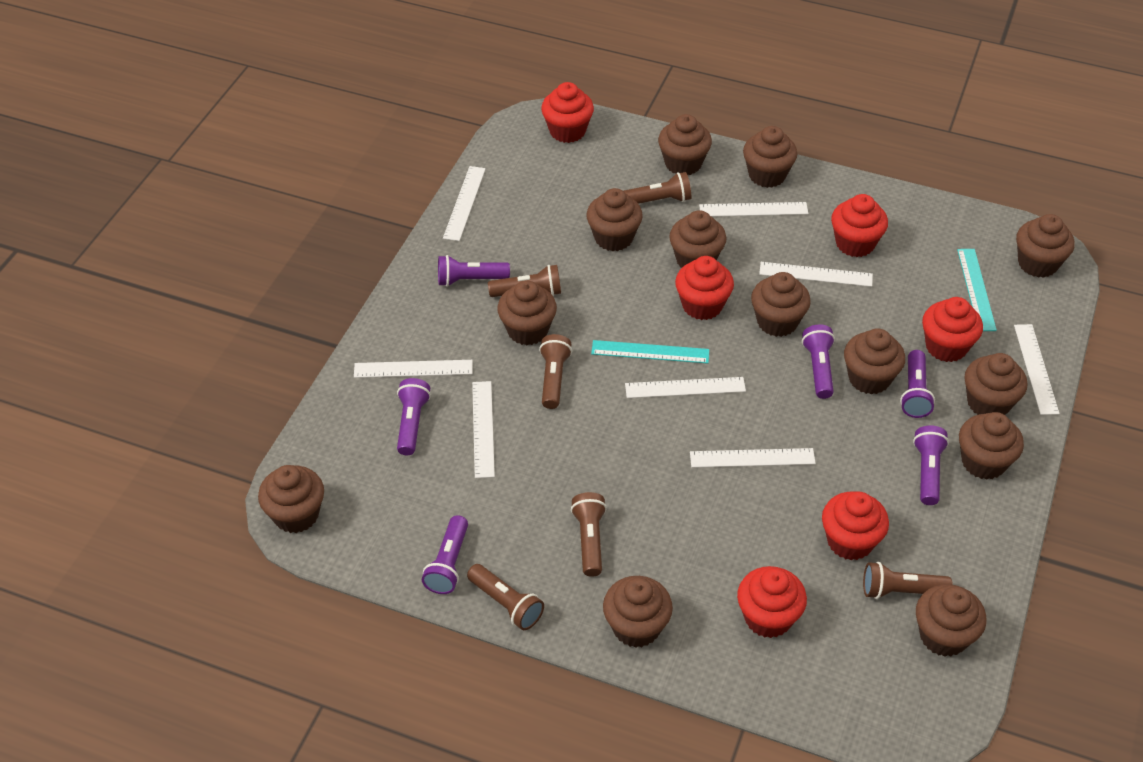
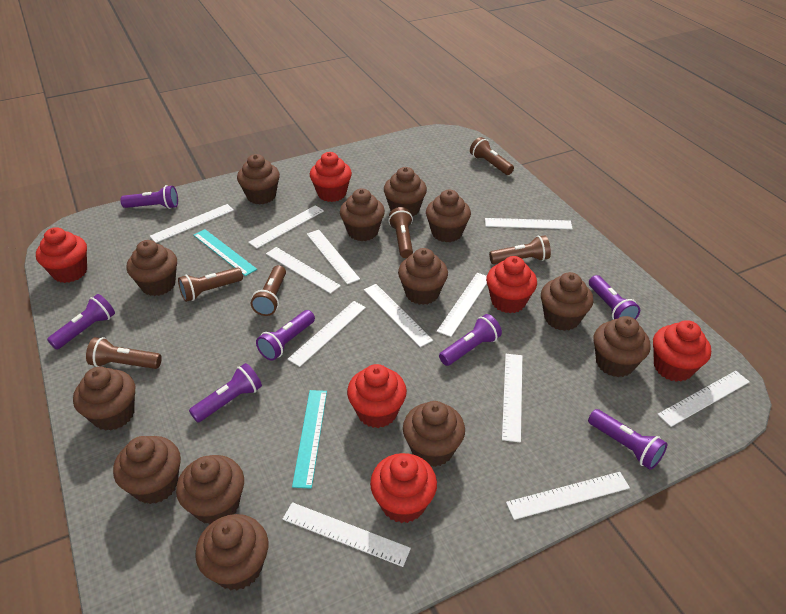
purple flashlight: 6 -> 7
white ruler: 8 -> 12

